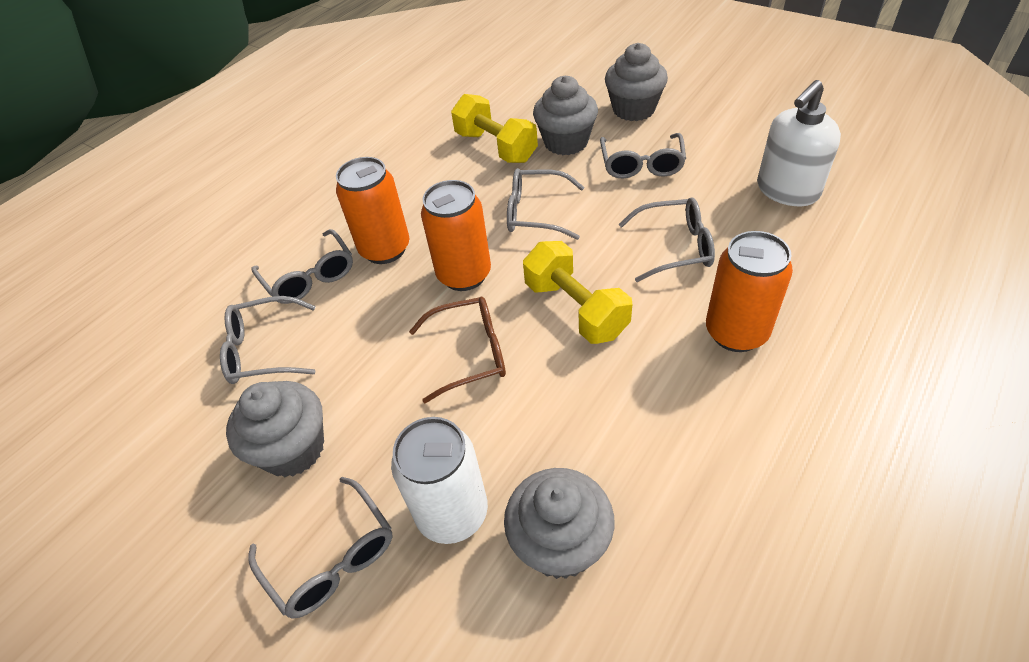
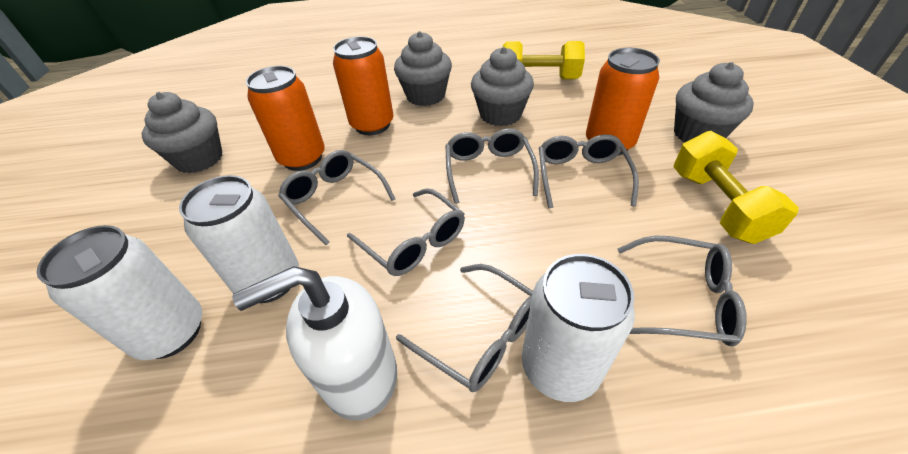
brown glasses: 1 -> 0
white can: 1 -> 3

